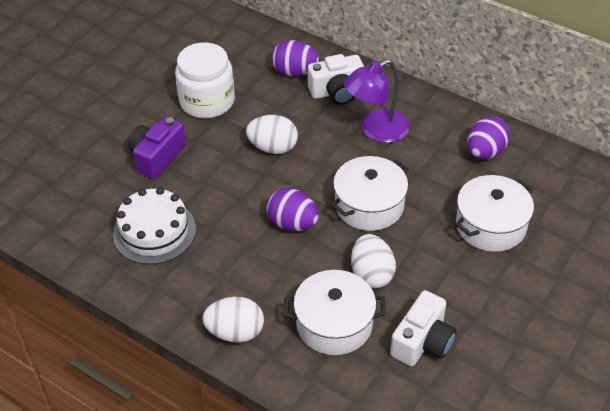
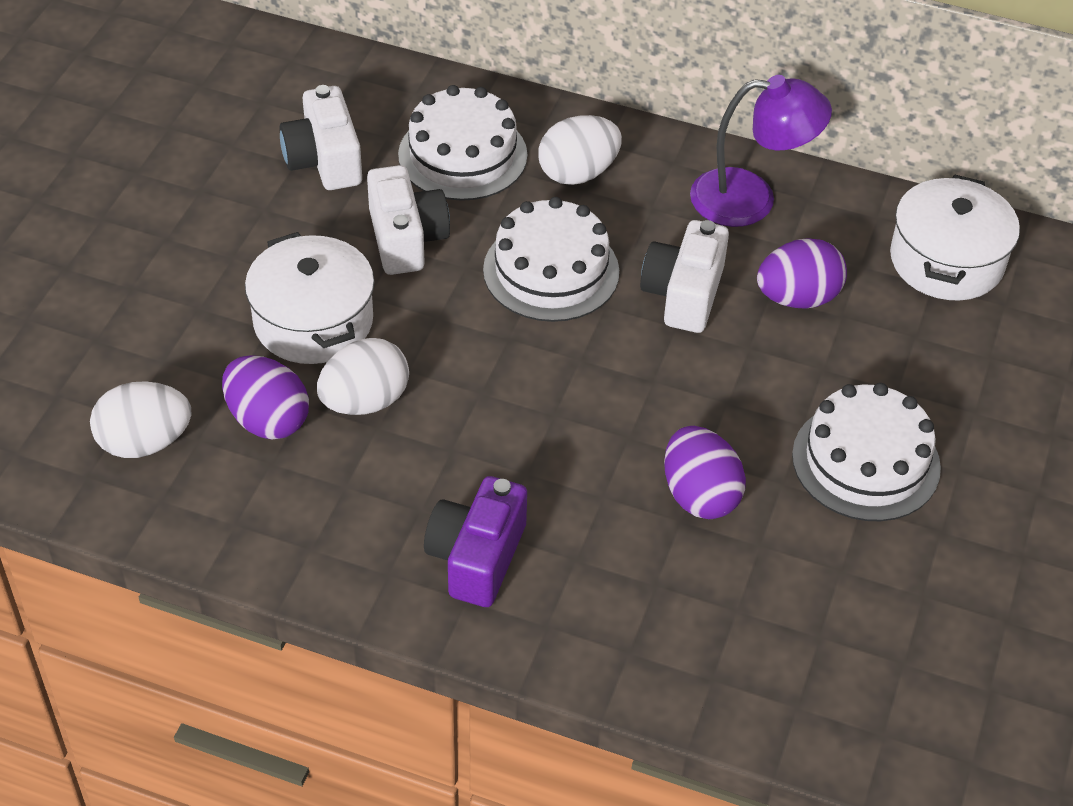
white cake: 1 -> 3
white camera: 2 -> 3
white jar: 1 -> 0
white pot: 3 -> 2

